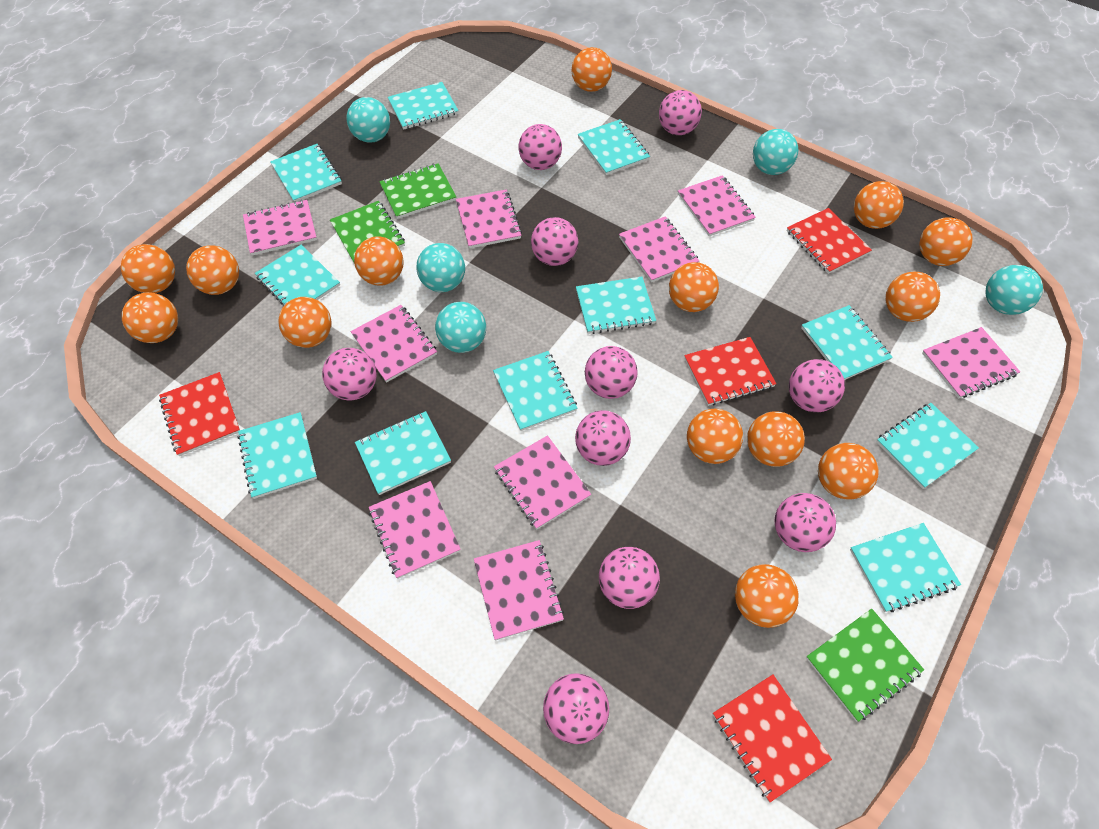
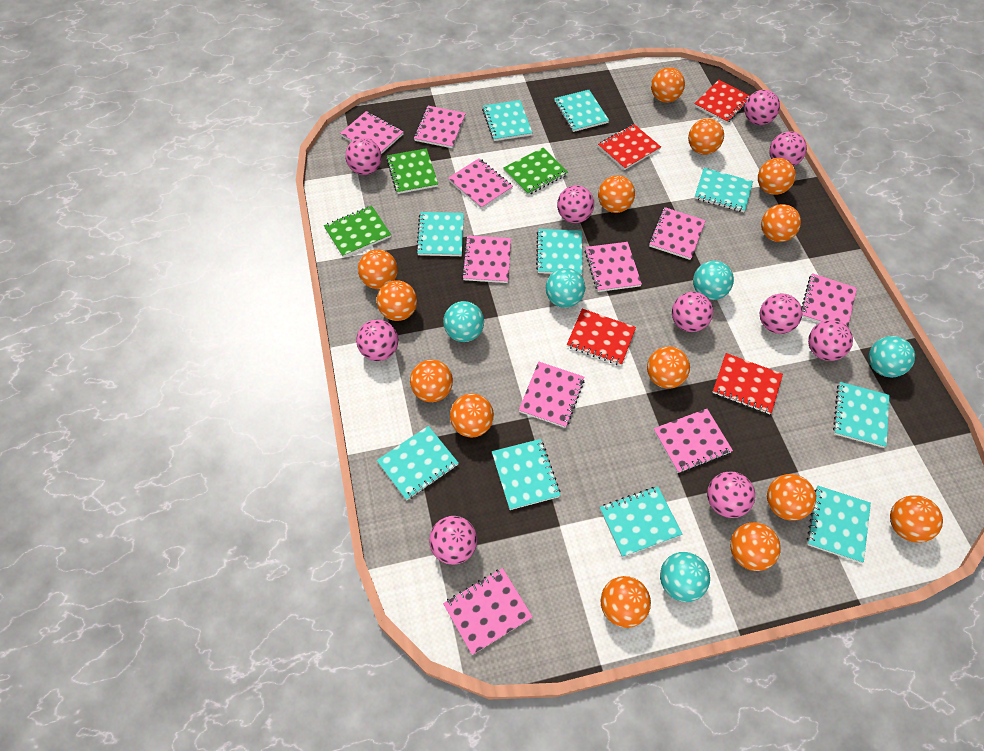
pink notebook: 9 -> 10
turquoise notebook: 11 -> 10

